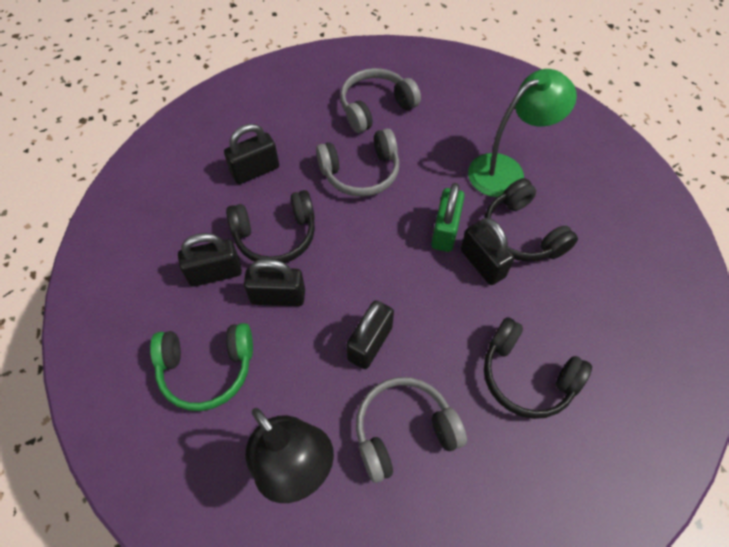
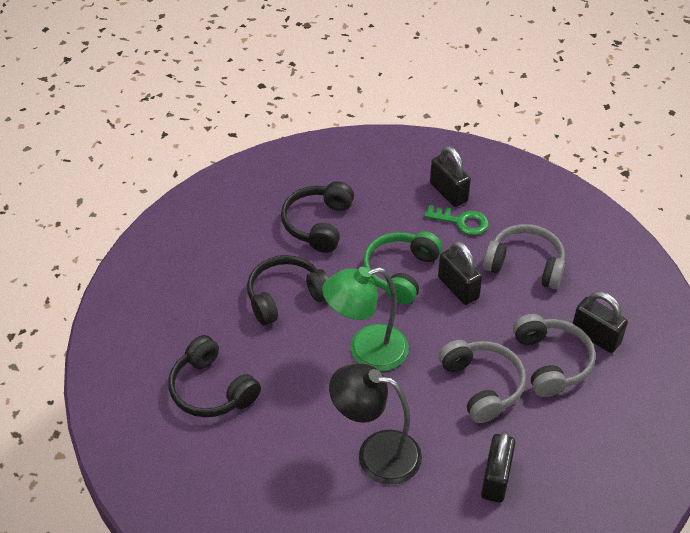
black padlock: 5 -> 4
green key: 0 -> 1
green padlock: 1 -> 0

